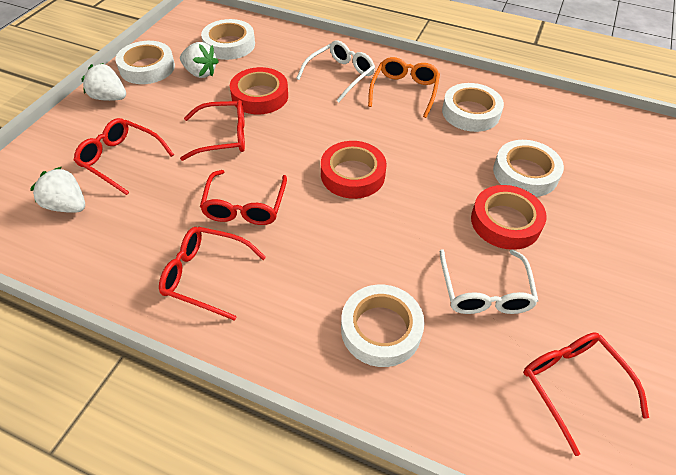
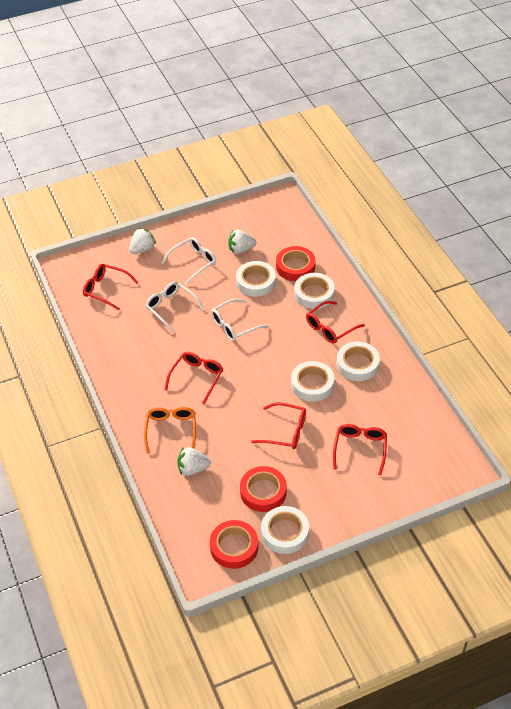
white glasses: 2 -> 3

